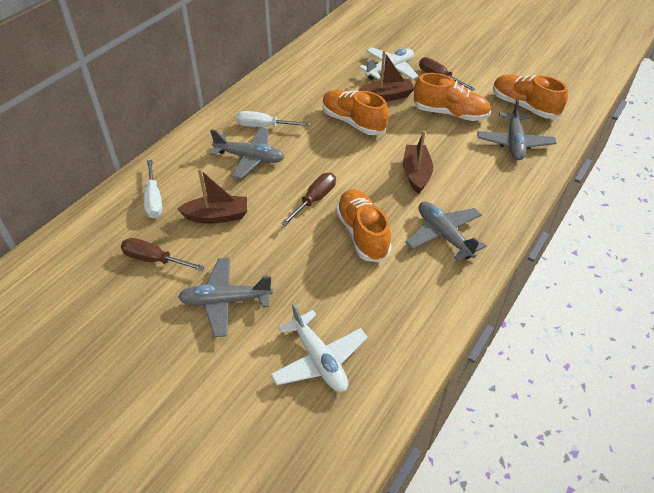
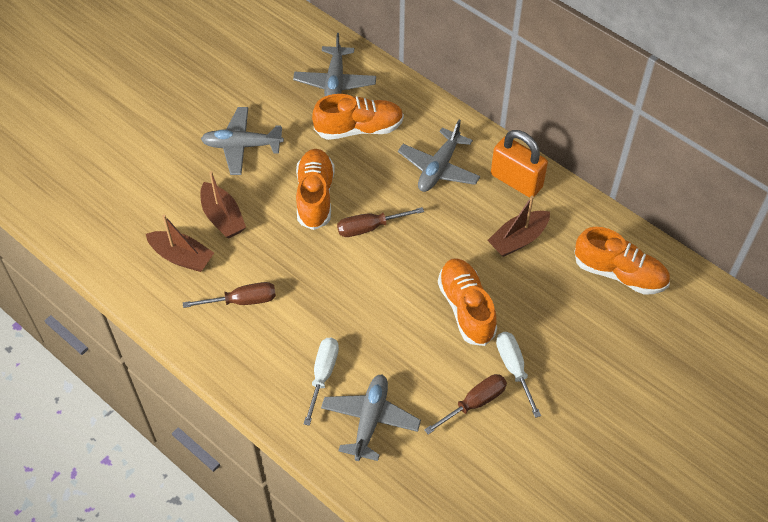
orange padlock: 0 -> 1
white plane: 2 -> 0

